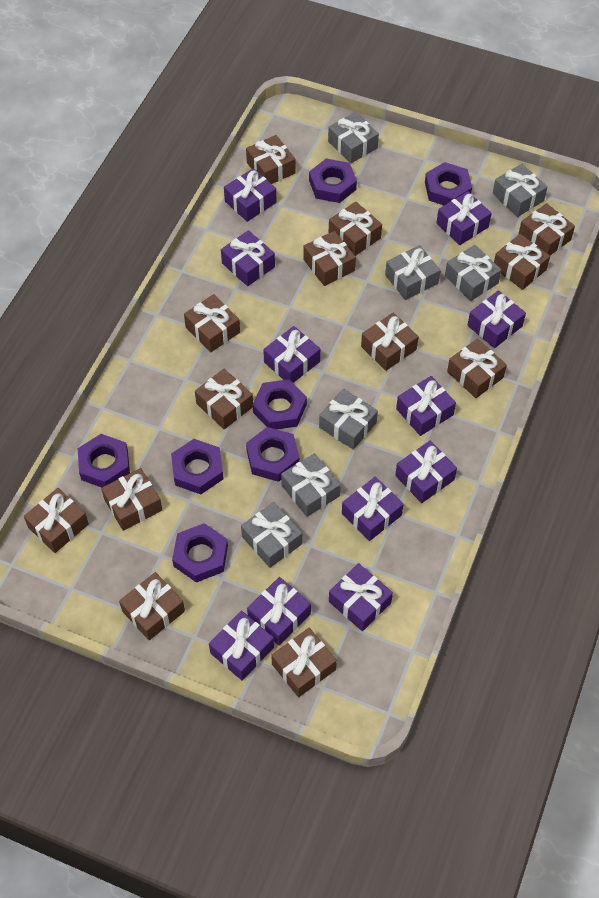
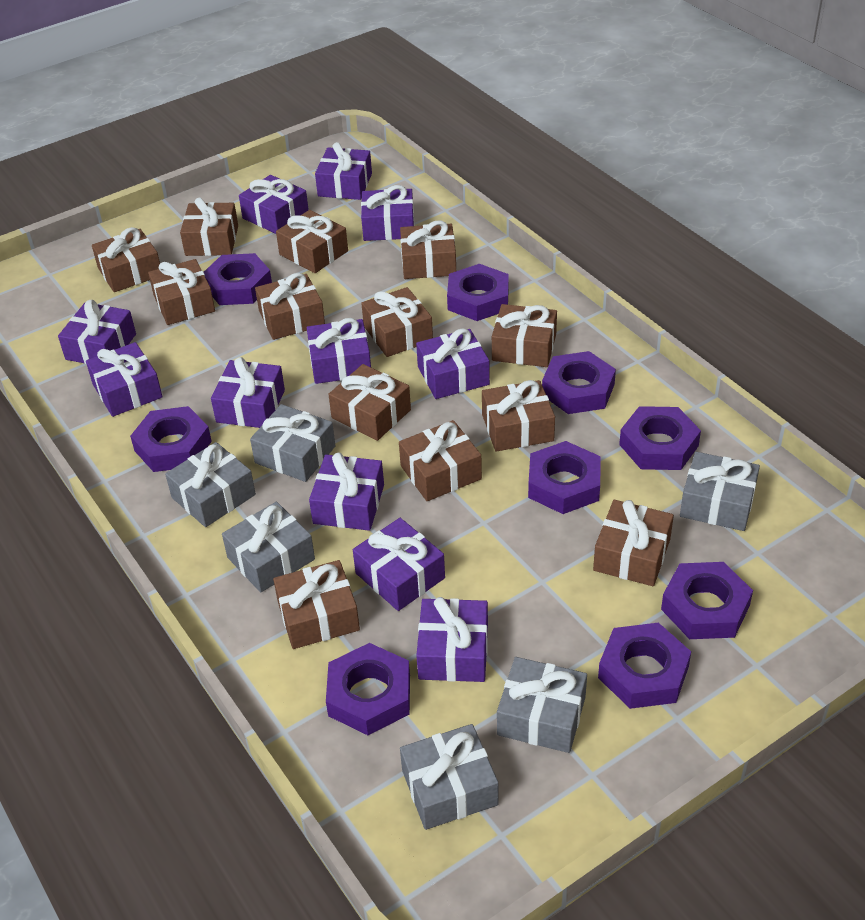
grey gift: 7 -> 6
purple nut: 7 -> 9

